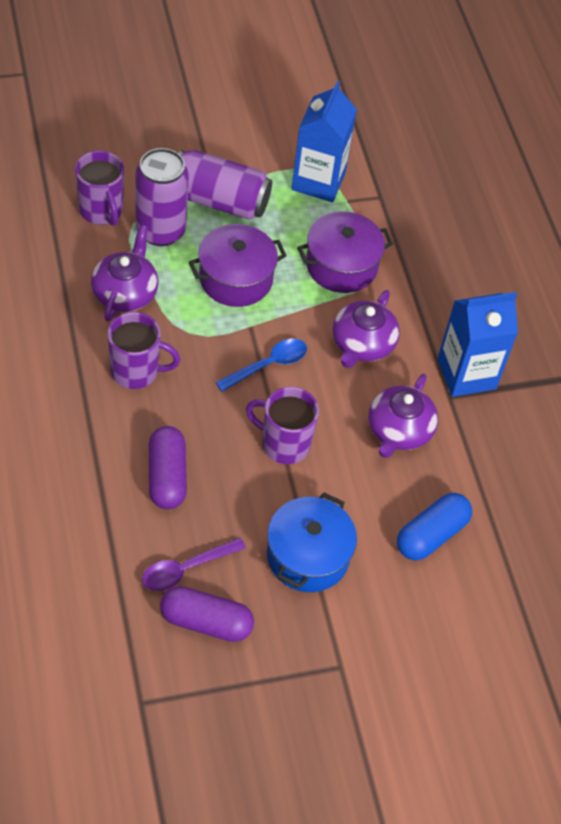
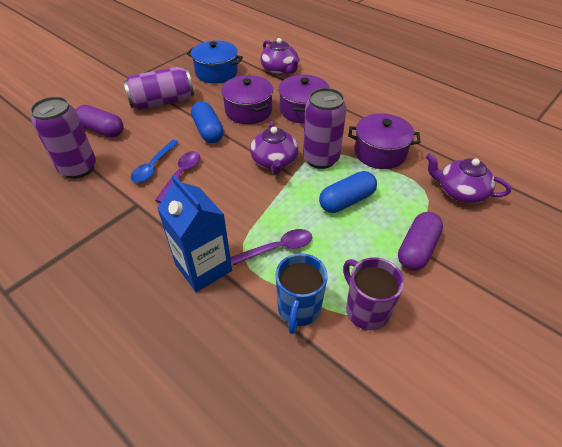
blue capsule: 1 -> 2
blue carton: 2 -> 1
blue mug: 0 -> 1
purple can: 2 -> 3
purple mug: 3 -> 1
purple pot: 2 -> 3
purple spoon: 1 -> 2

